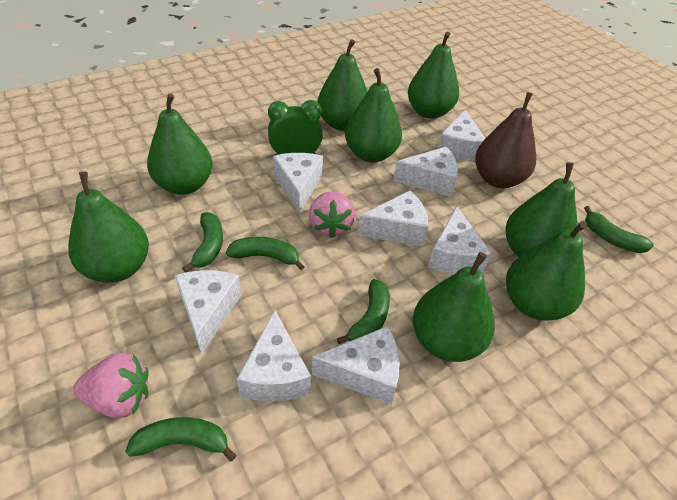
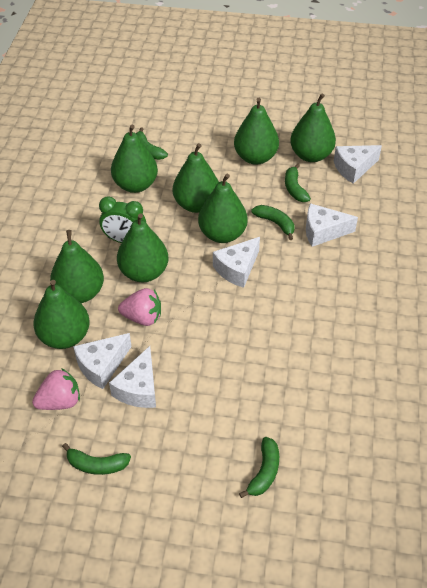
brown pear: 1 -> 0
white cheese: 8 -> 5

